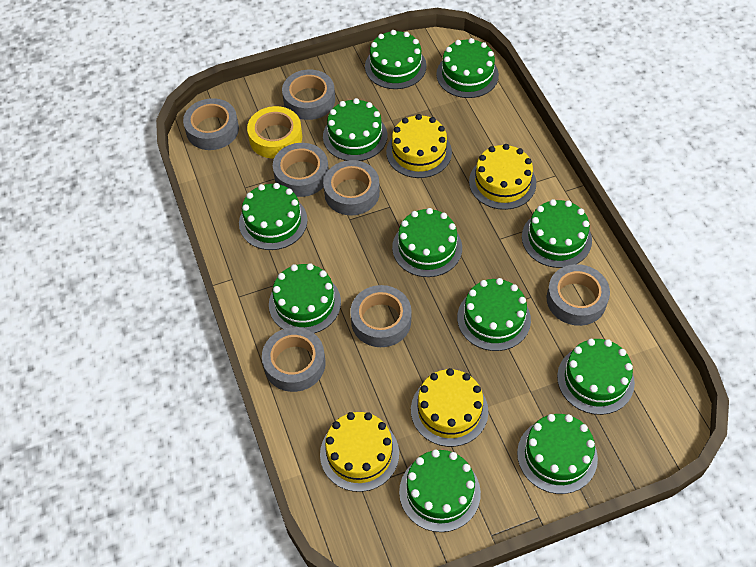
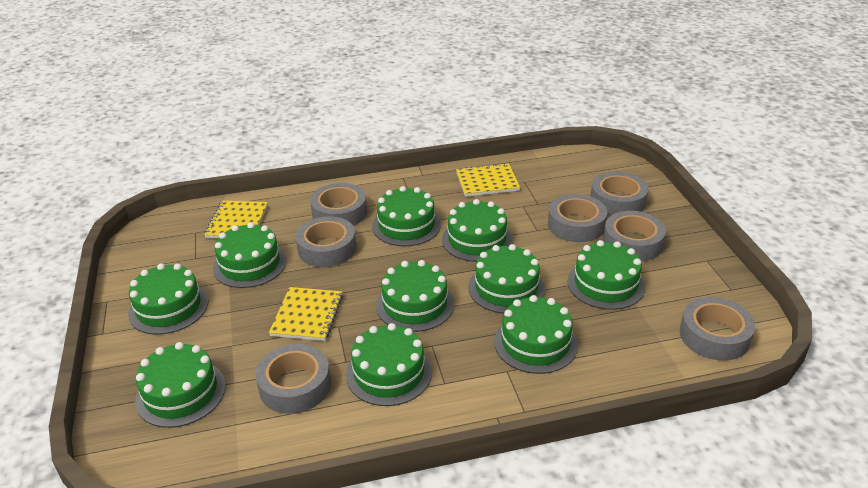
green cake: 11 -> 10
yellow cake: 4 -> 0
yellow notebook: 0 -> 3
yellow tape: 1 -> 0

